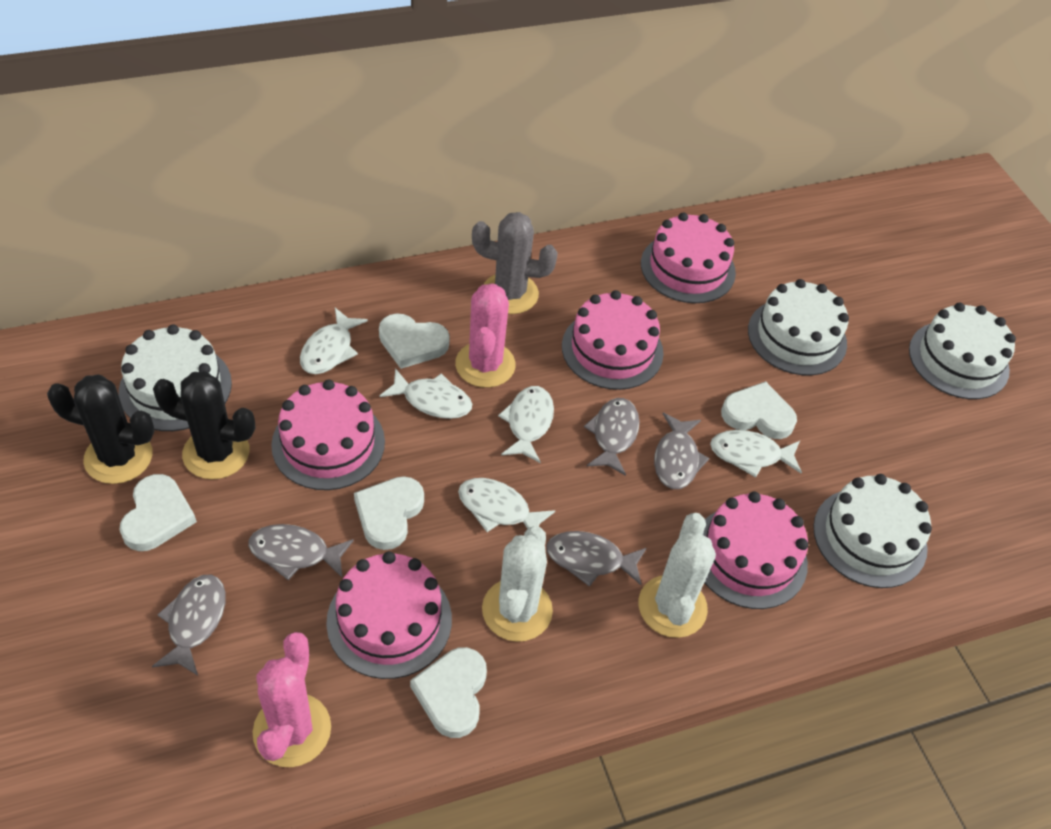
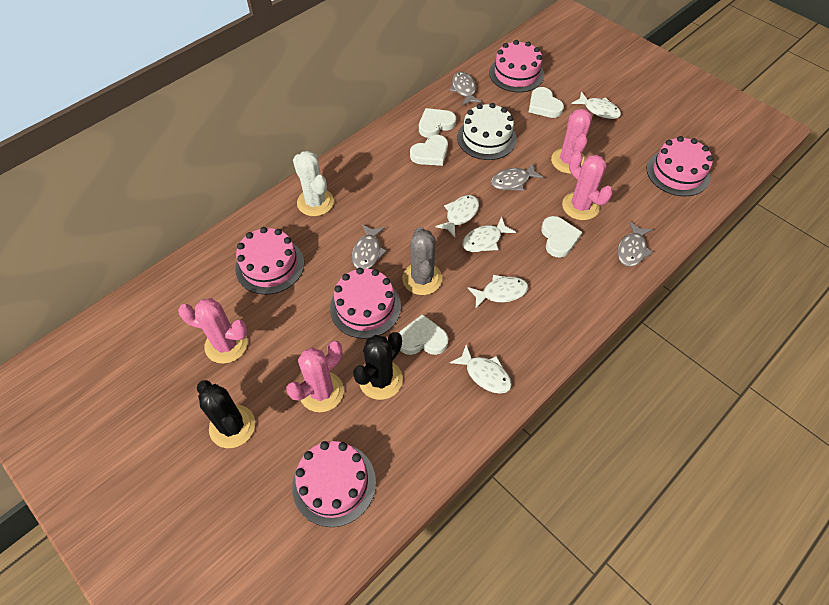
grey fish: 5 -> 4
pink cactus: 2 -> 4
white cactus: 2 -> 1
white cake: 4 -> 1

